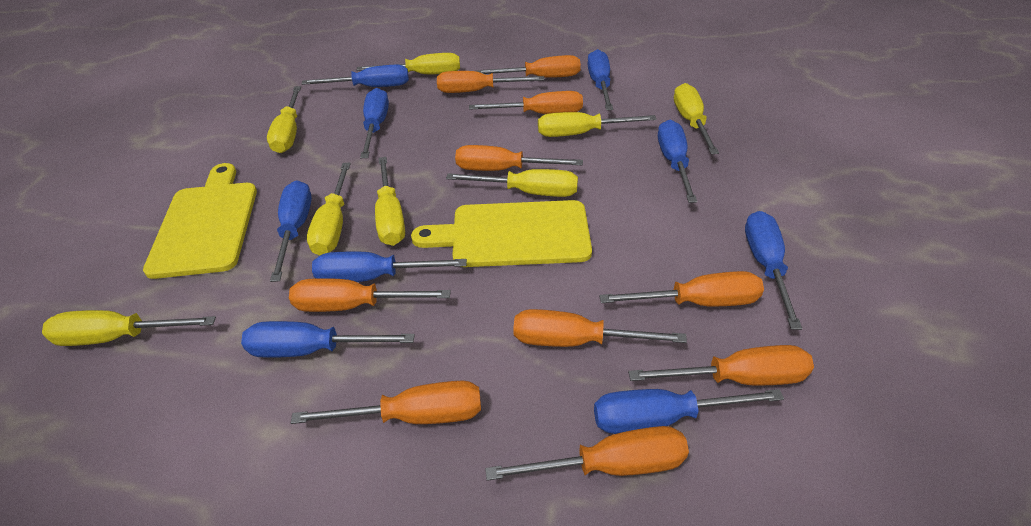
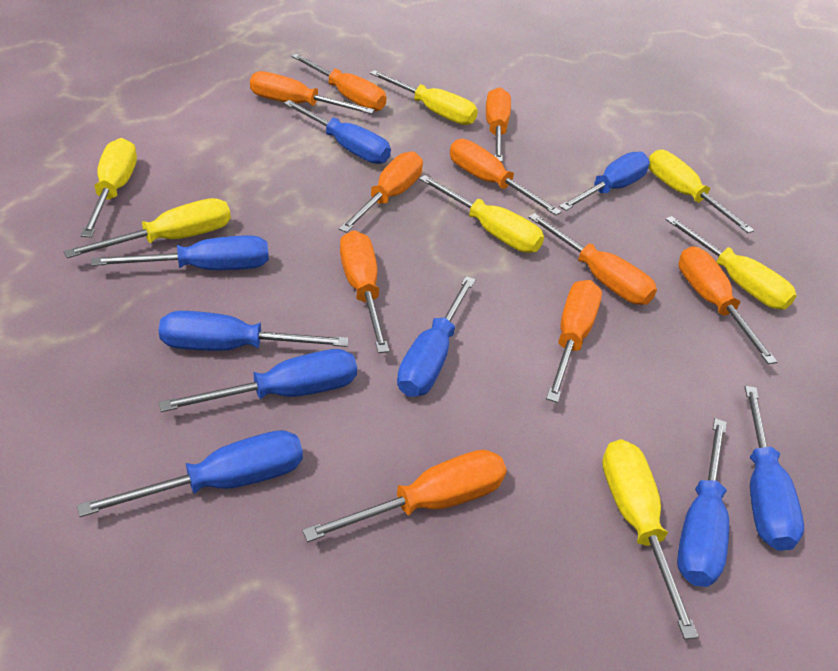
yellow cutting board: 2 -> 0
yellow screwdriver: 8 -> 7

